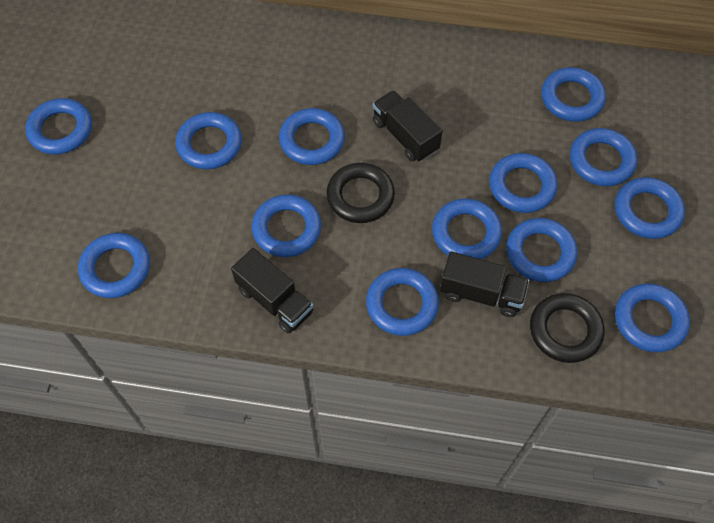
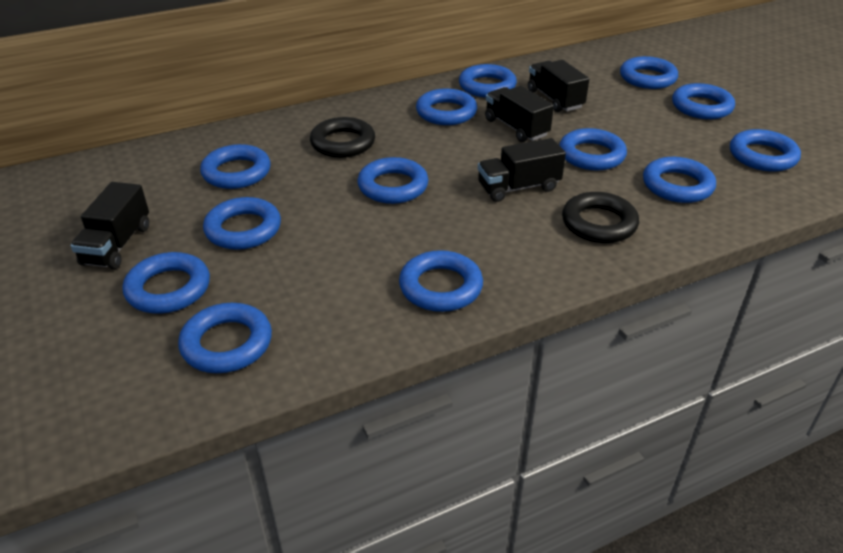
black truck: 3 -> 4

